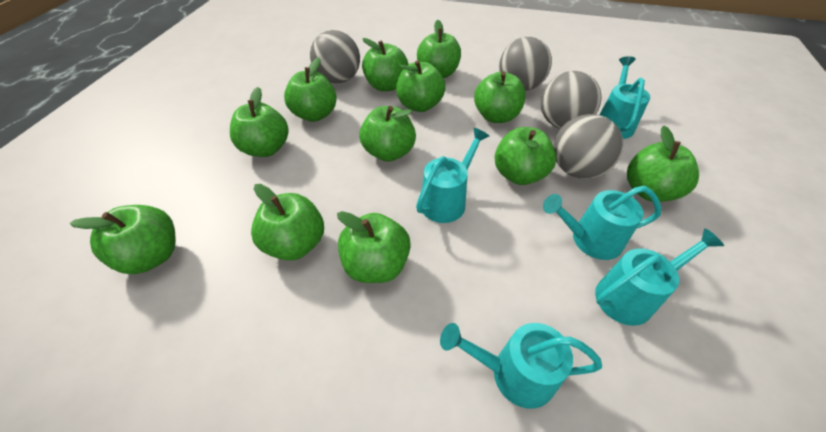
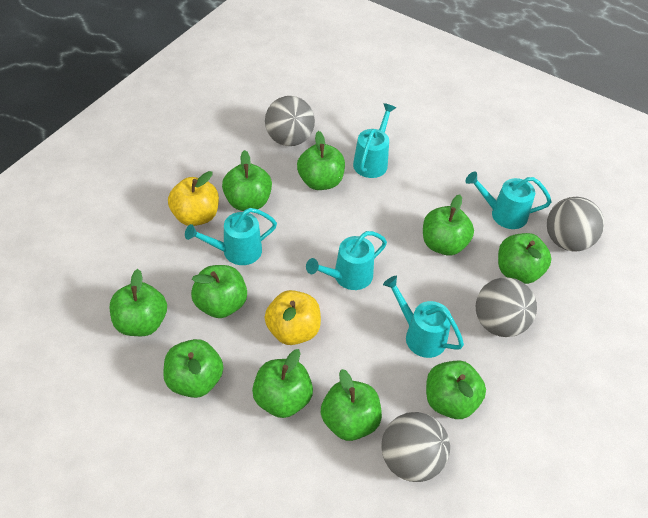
green apple: 12 -> 10
yellow apple: 0 -> 2

